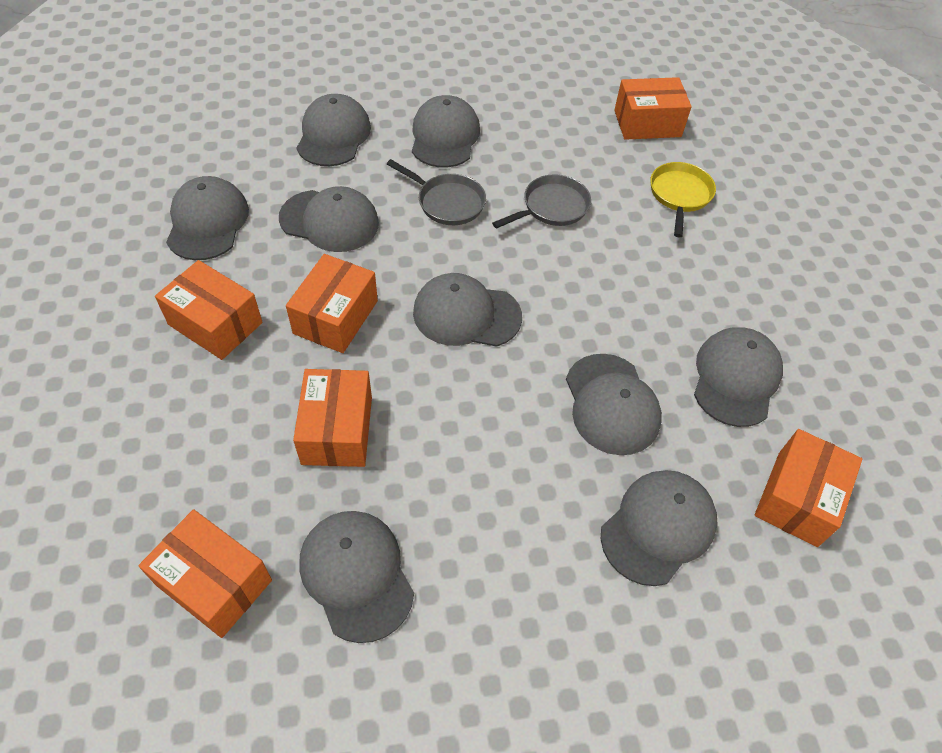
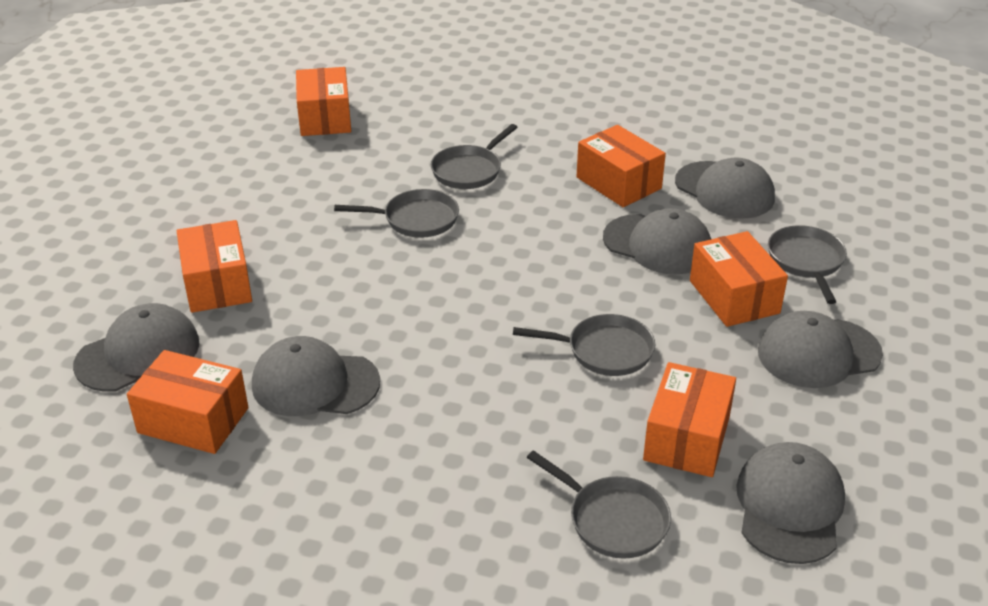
grey cap: 9 -> 6
grey pan: 2 -> 5
yellow pan: 1 -> 0

